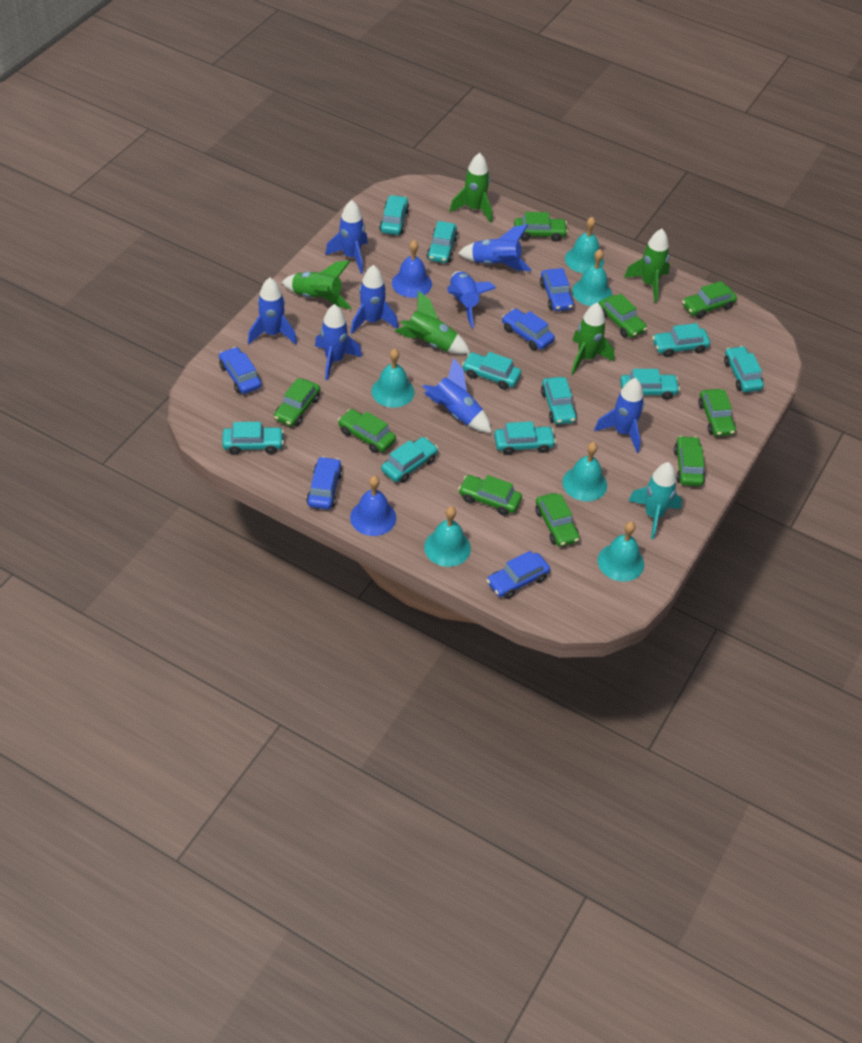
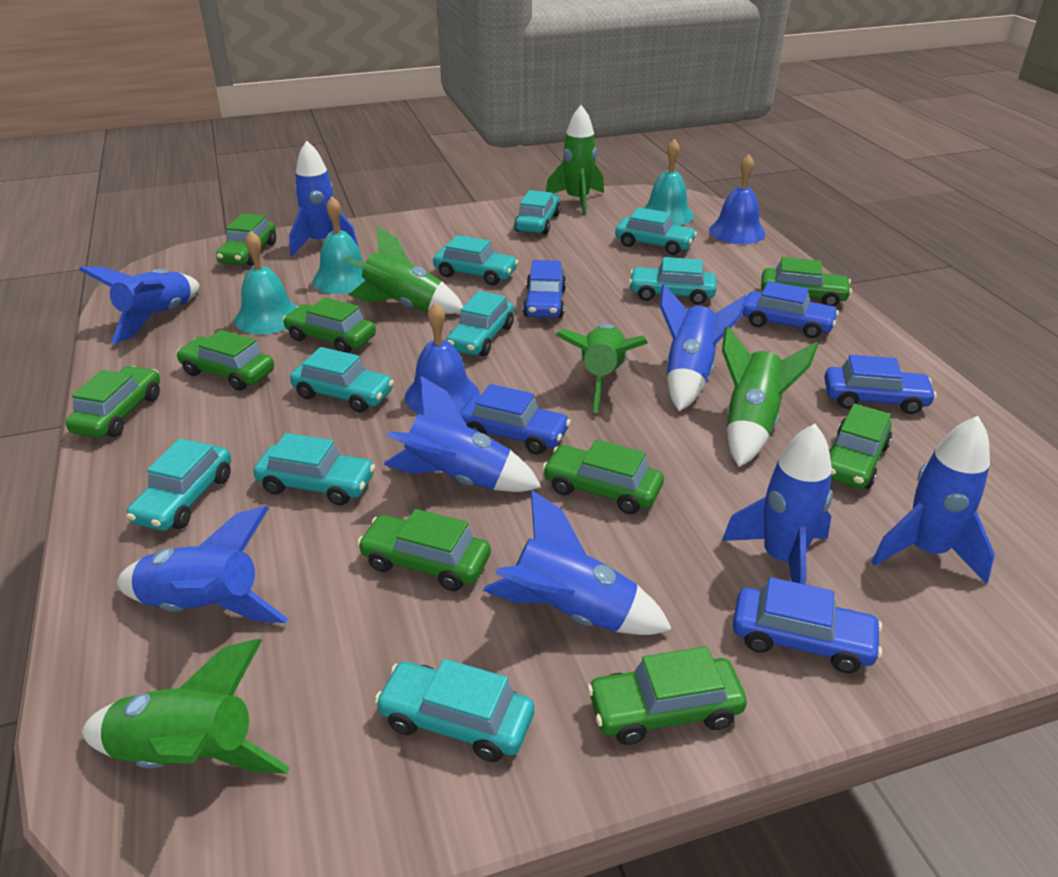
turquoise bell: 6 -> 3
turquoise car: 10 -> 9
turquoise rocket: 1 -> 0

